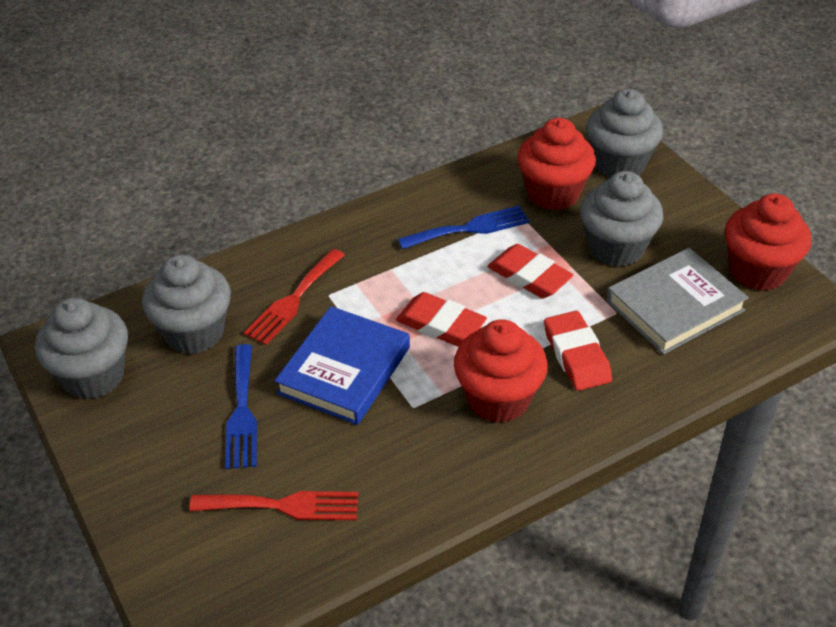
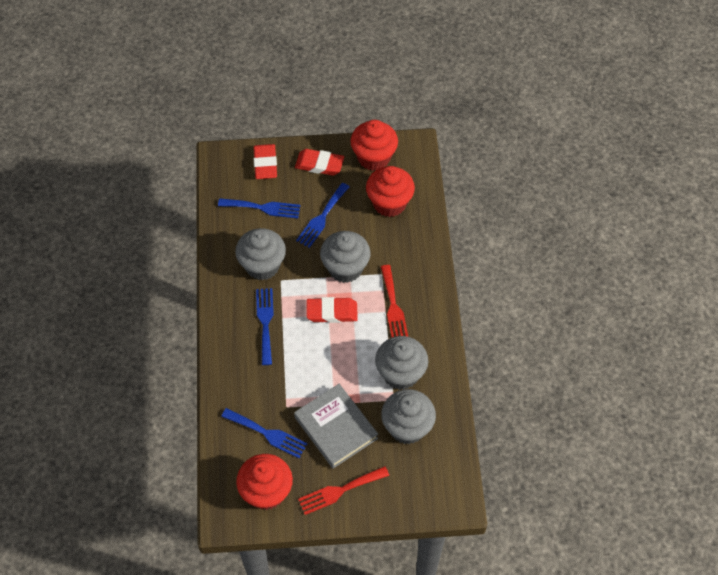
blue book: 1 -> 0
blue fork: 2 -> 4

